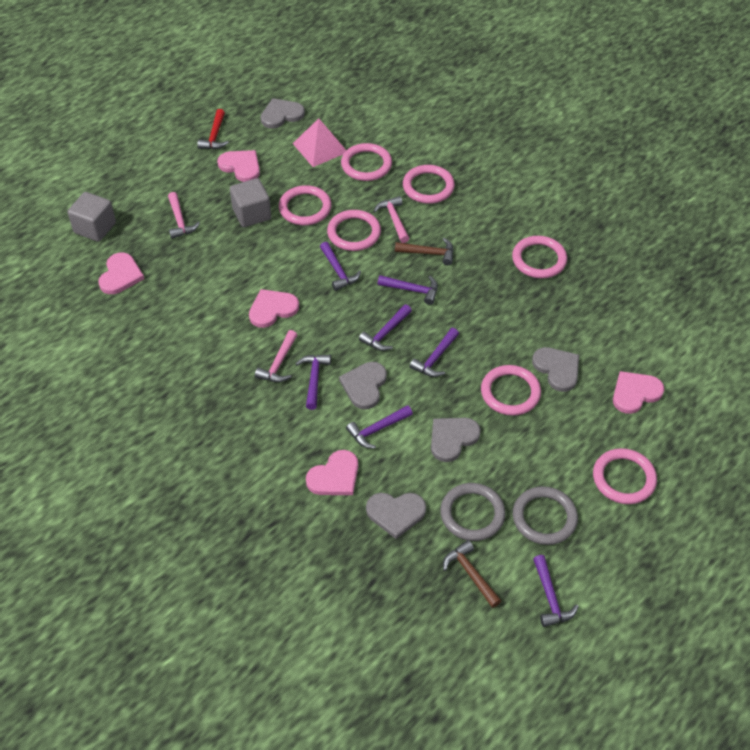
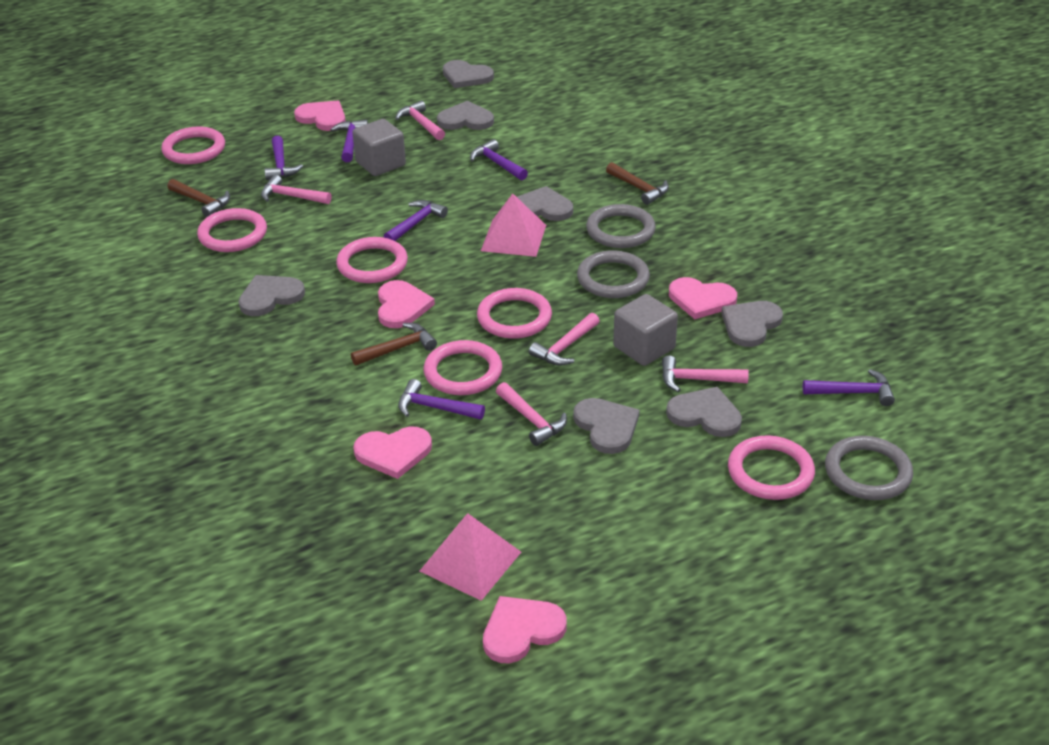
brown hammer: 2 -> 3
grey heart: 5 -> 7
grey ring: 2 -> 3
pink hammer: 3 -> 5
pink pyramid: 1 -> 2
pink ring: 7 -> 6
purple hammer: 7 -> 6
red hammer: 1 -> 0

